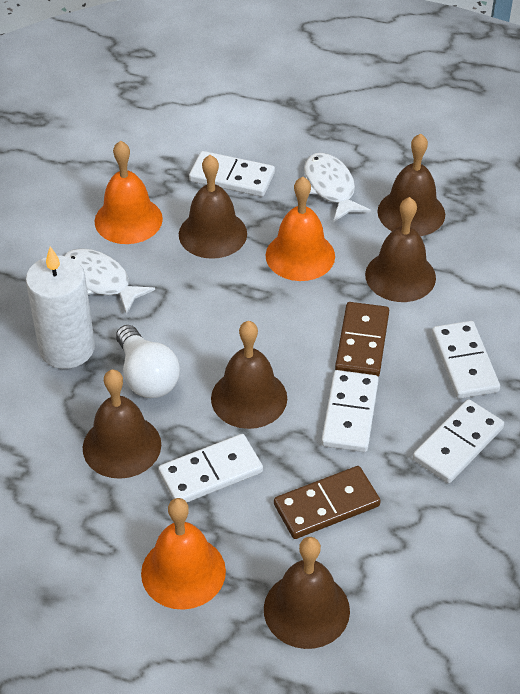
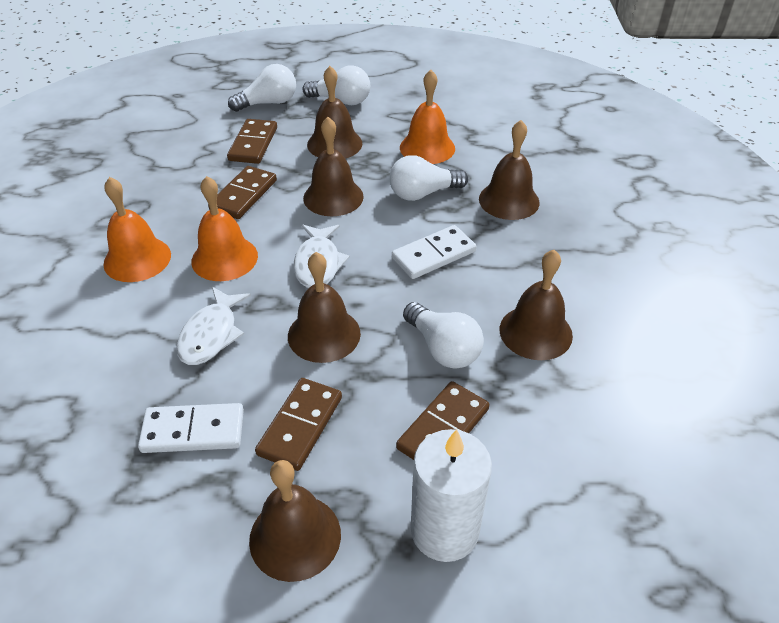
brown domino: 2 -> 4
white domino: 5 -> 2
white light bulb: 1 -> 4

